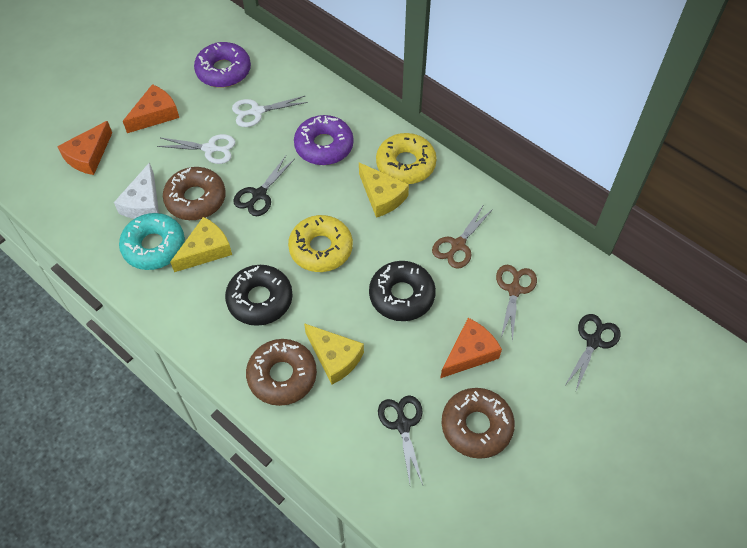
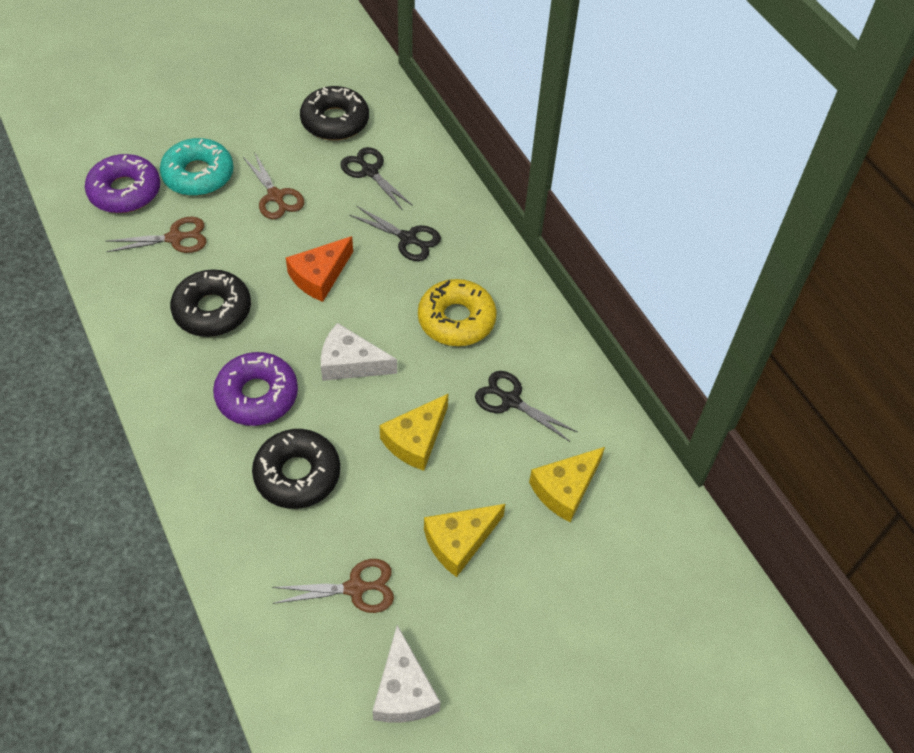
black donut: 2 -> 3
brown donut: 3 -> 0
brown scissors: 2 -> 3
orange cheese: 3 -> 1
white cheese: 1 -> 2
white scissors: 2 -> 0
yellow donut: 2 -> 1

